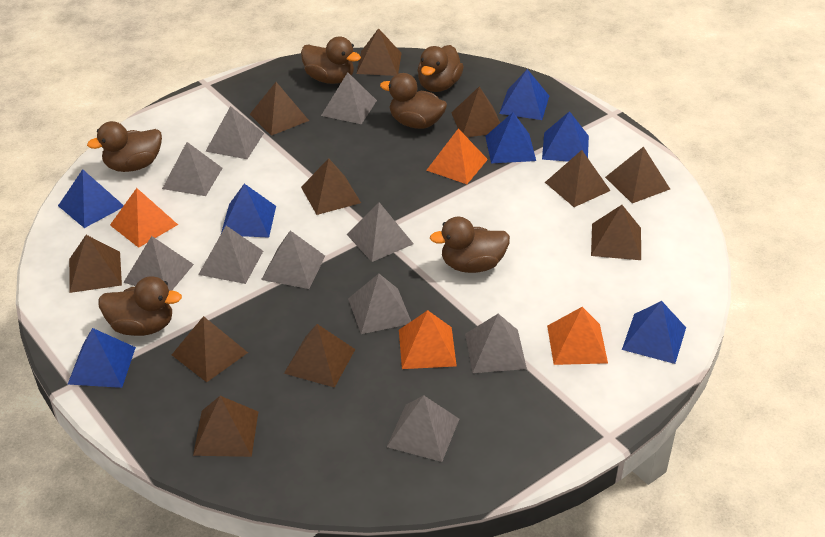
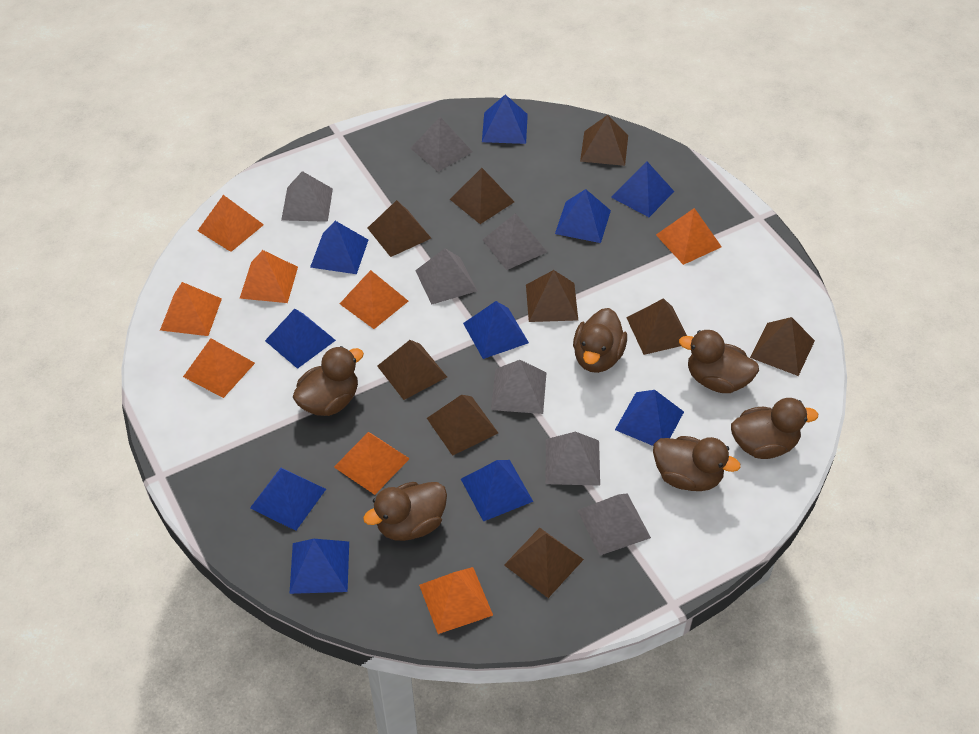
blue pyramid: 7 -> 10
brown pyramid: 11 -> 9
grey pyramid: 10 -> 7
orange pyramid: 4 -> 8

